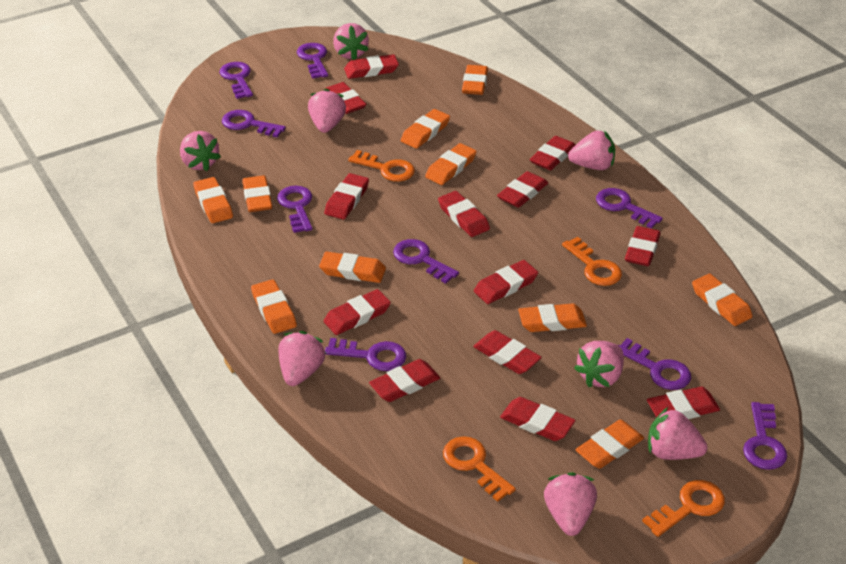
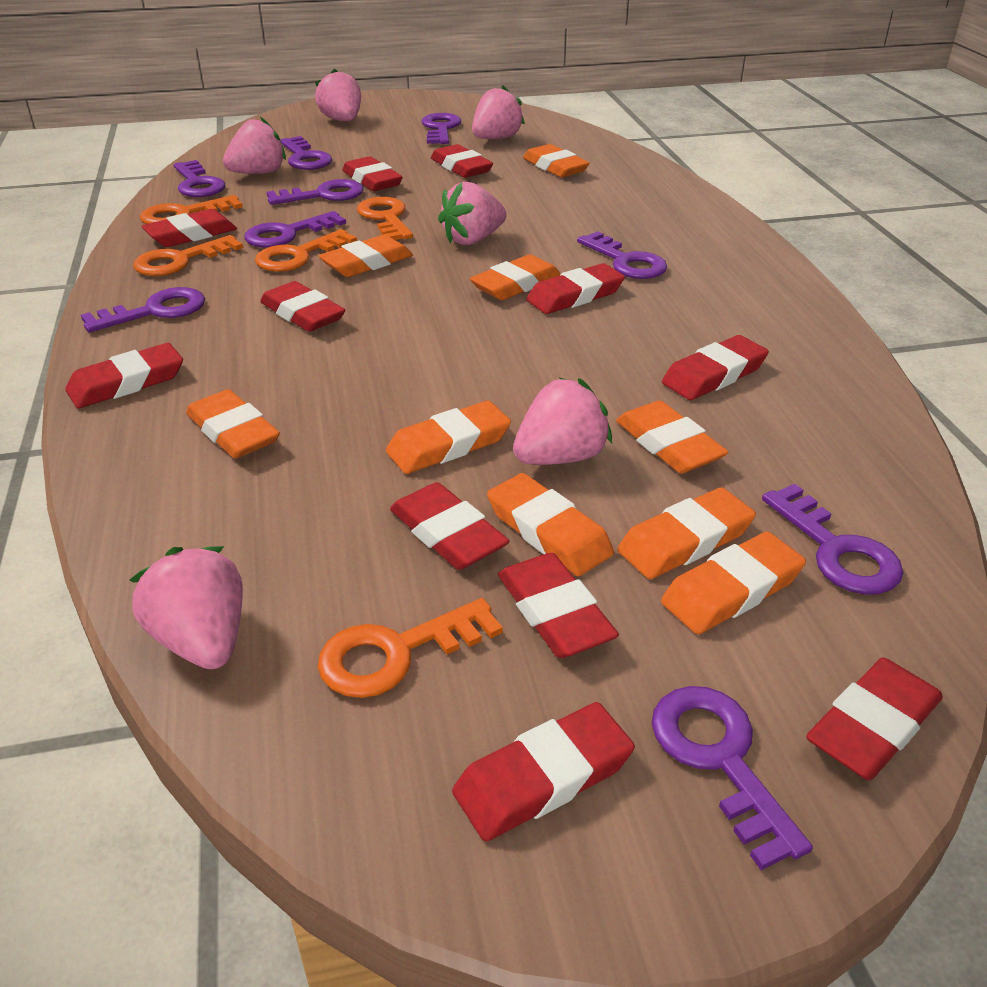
orange eraser: 10 -> 9
orange key: 4 -> 5
pink strawberry: 8 -> 6
red eraser: 13 -> 11

